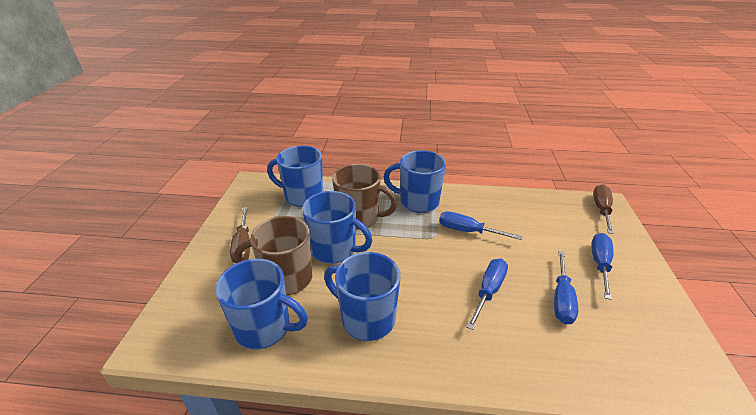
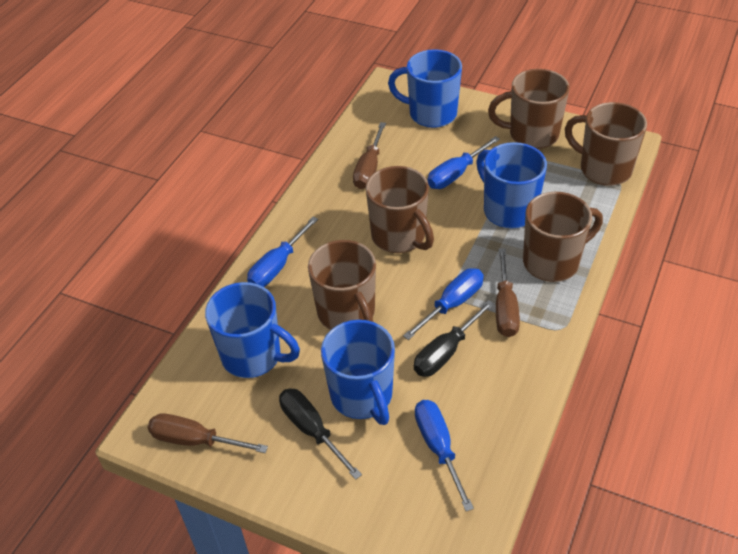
black screwdriver: 0 -> 2
blue mug: 5 -> 4
brown mug: 2 -> 5
brown screwdriver: 2 -> 3

